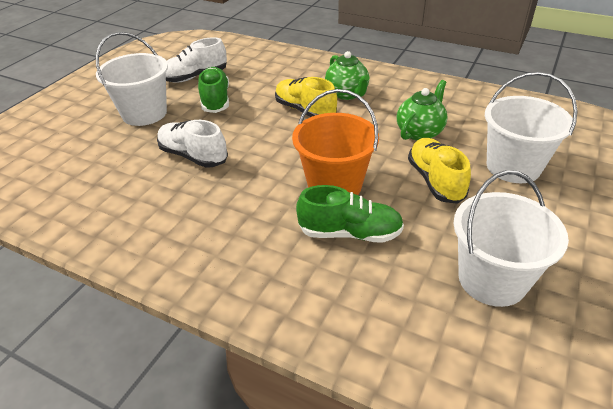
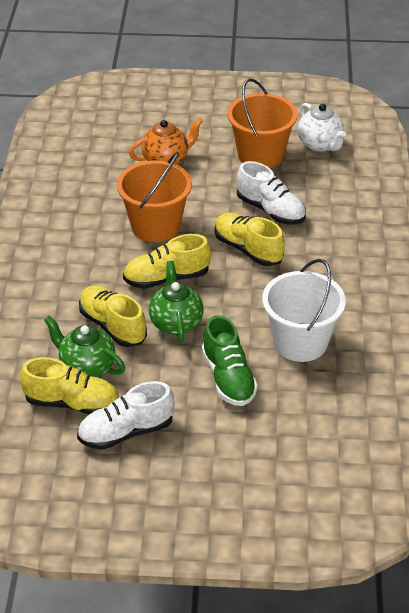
green shoe: 2 -> 1
orange bucket: 1 -> 2
orange teapot: 0 -> 1
white bucket: 3 -> 1
white teapot: 0 -> 1
yellow shoe: 2 -> 4

